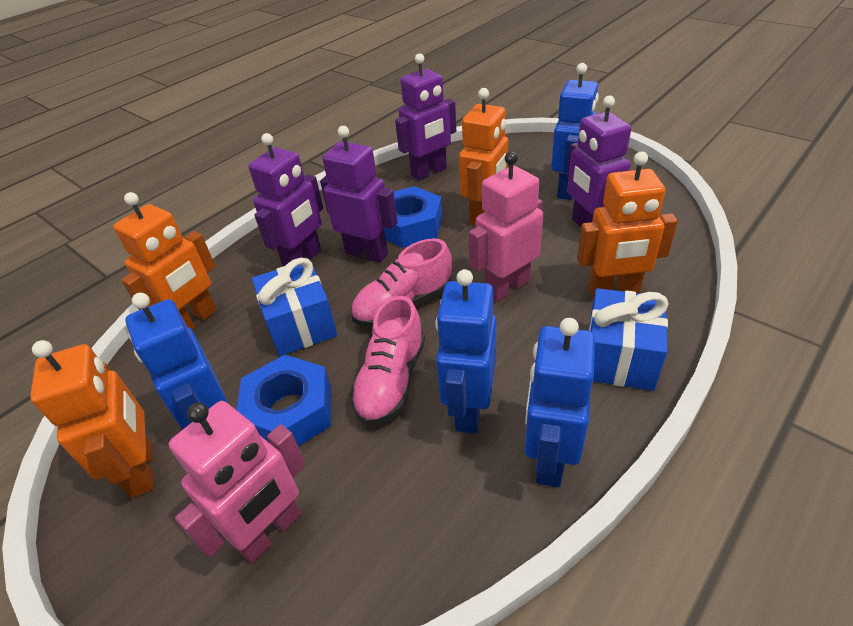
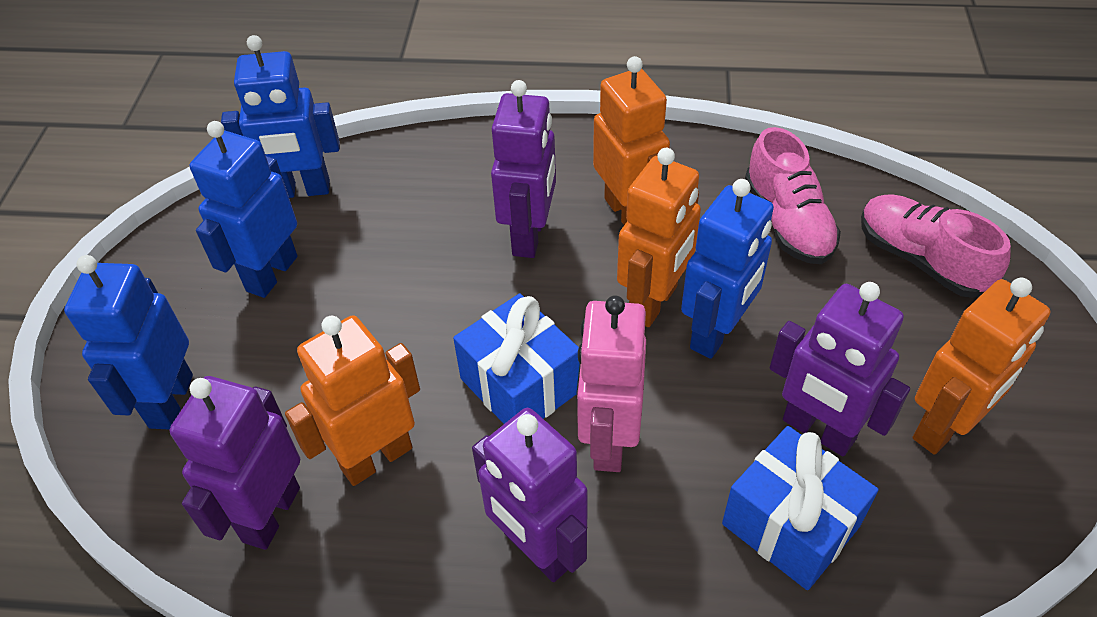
blue nut: 2 -> 0
pink robot: 2 -> 1

